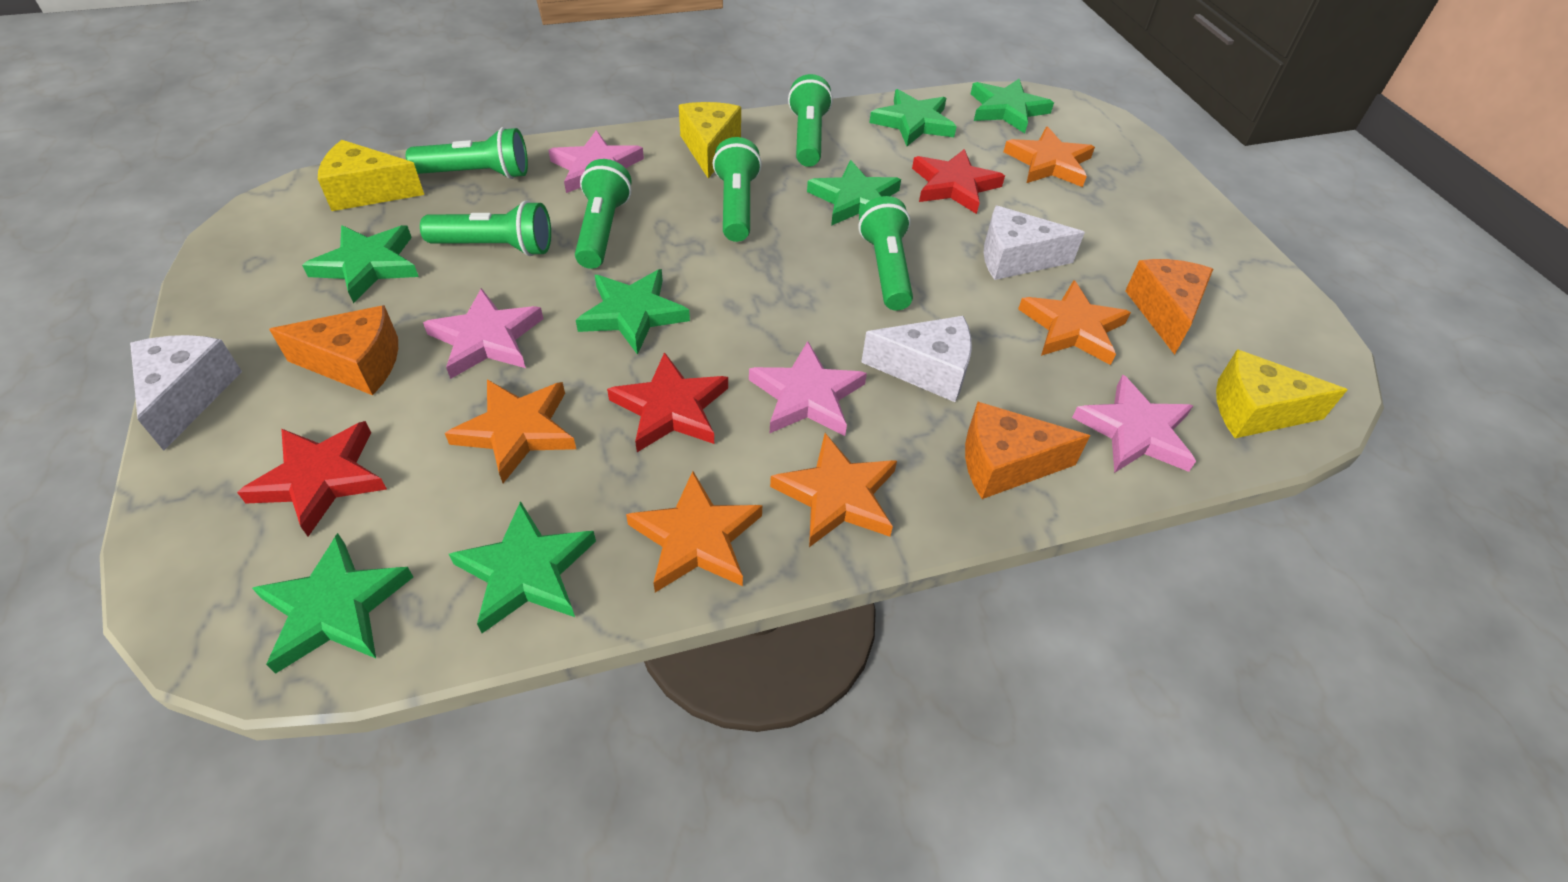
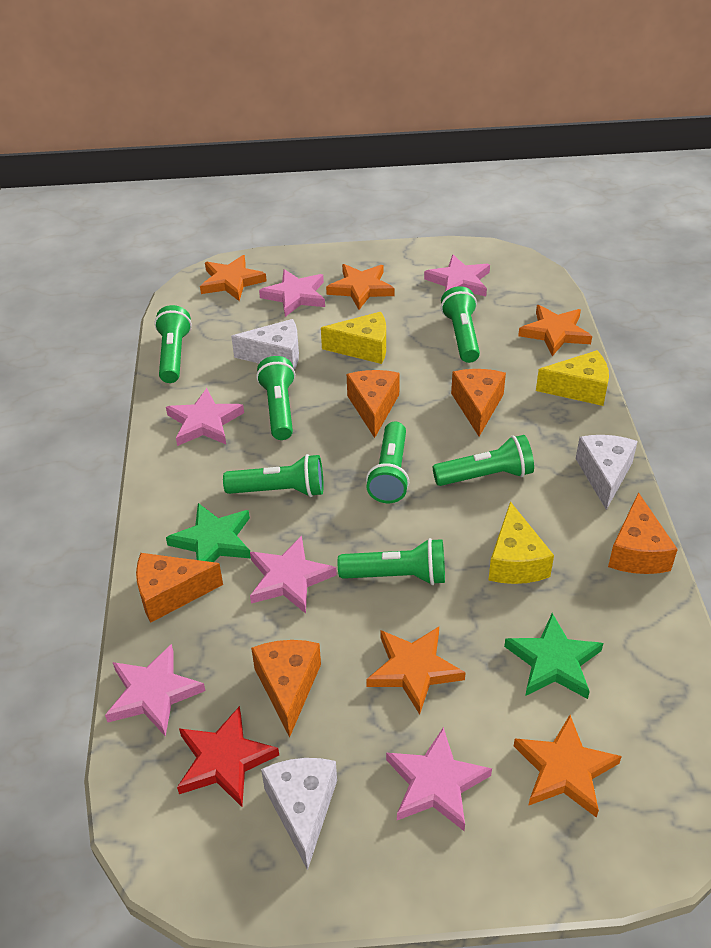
green flashlight: 6 -> 7
green star: 7 -> 2
orange cheese: 3 -> 5
pink star: 4 -> 6
red star: 3 -> 1

